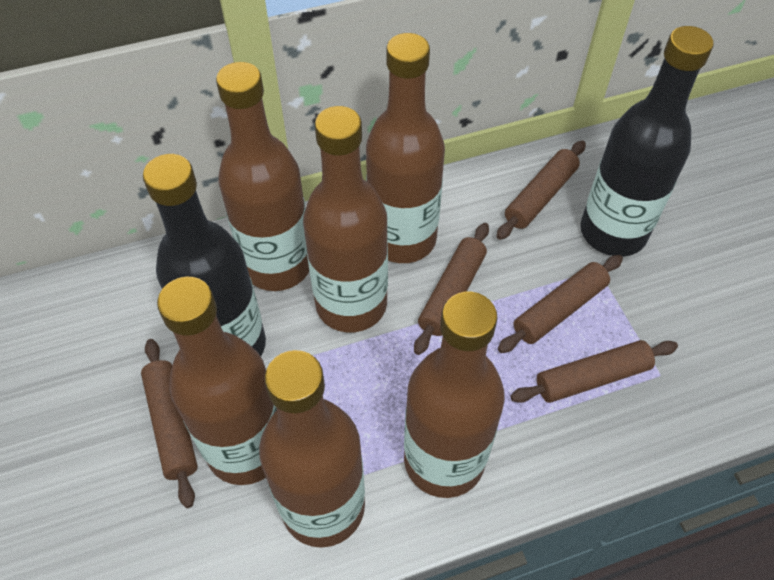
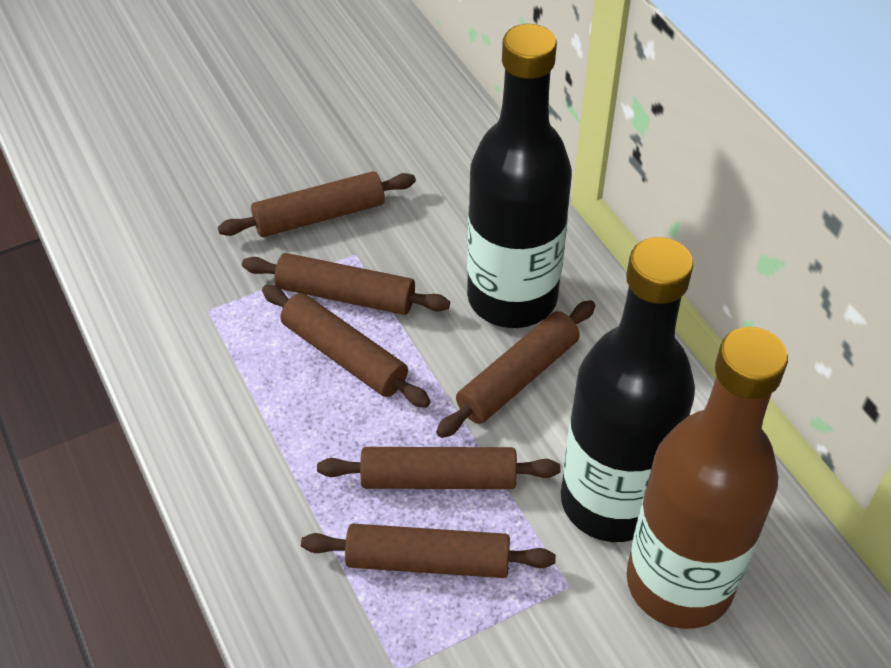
brown bottle: 6 -> 1
brown rolling pin: 5 -> 6

